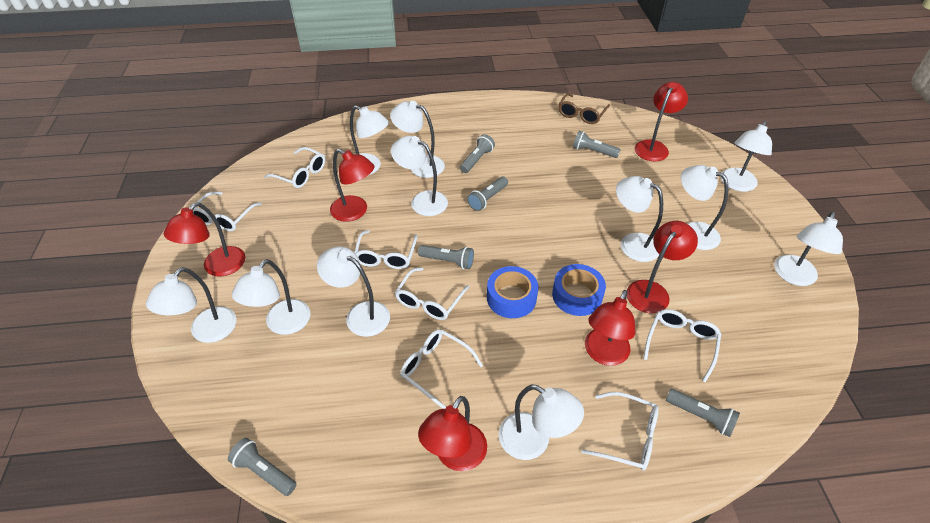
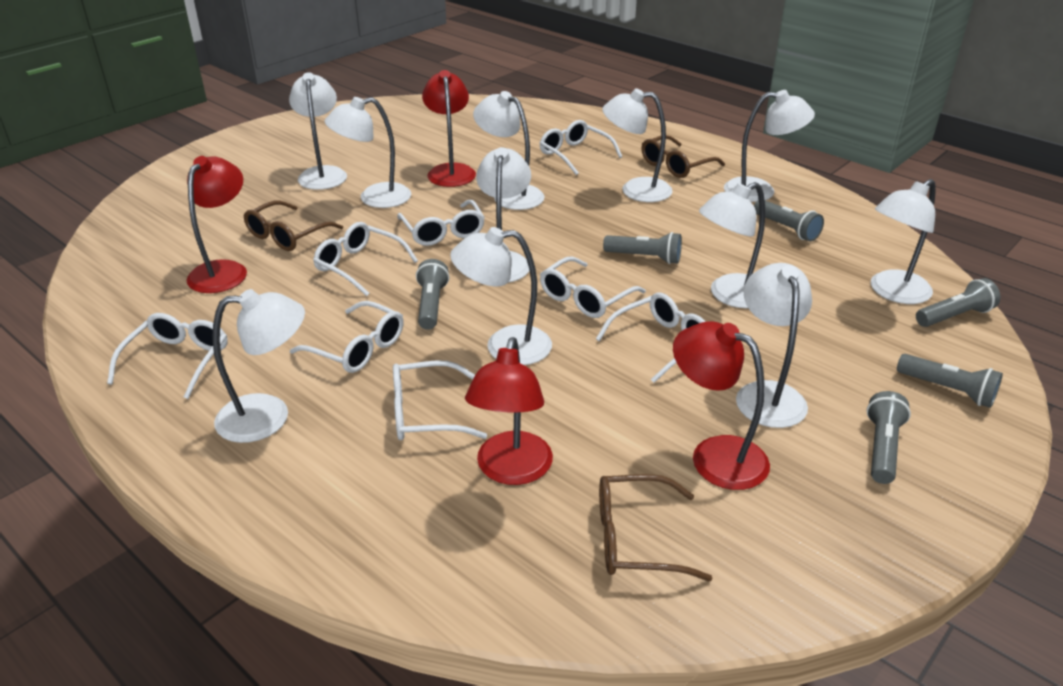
blue tape: 2 -> 0
brown glasses: 1 -> 3
red lamp: 6 -> 4
white glasses: 7 -> 8

